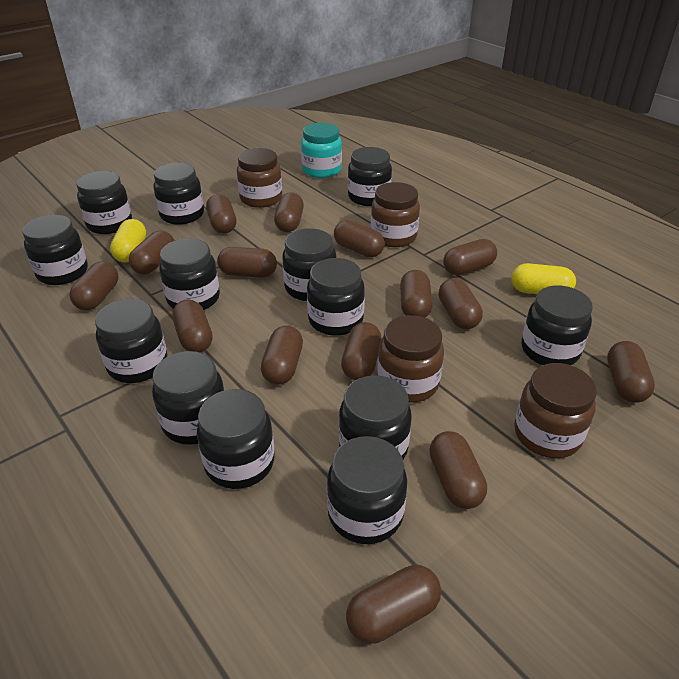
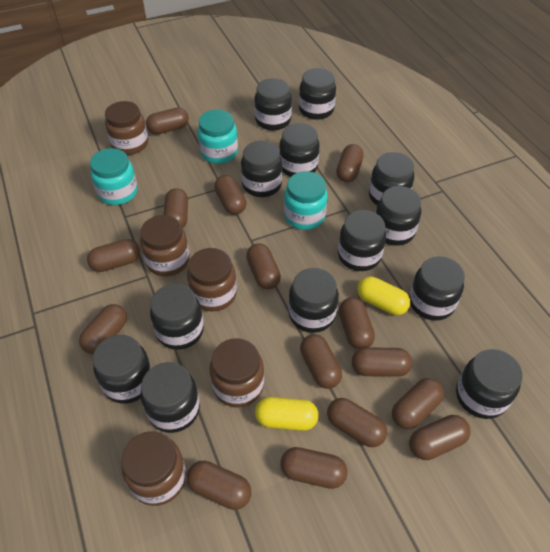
brown jar: 4 -> 5
turquoise jar: 1 -> 3

